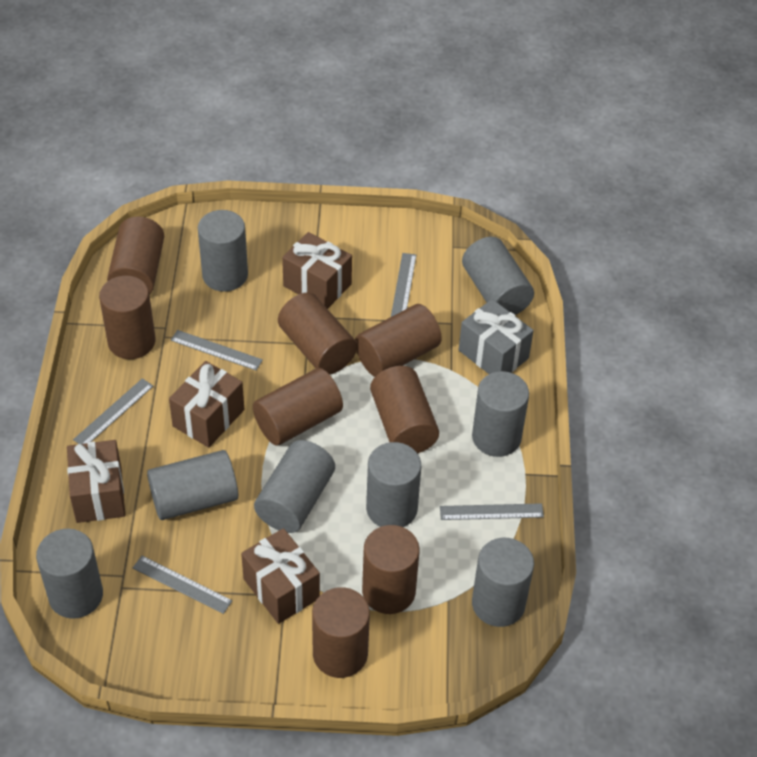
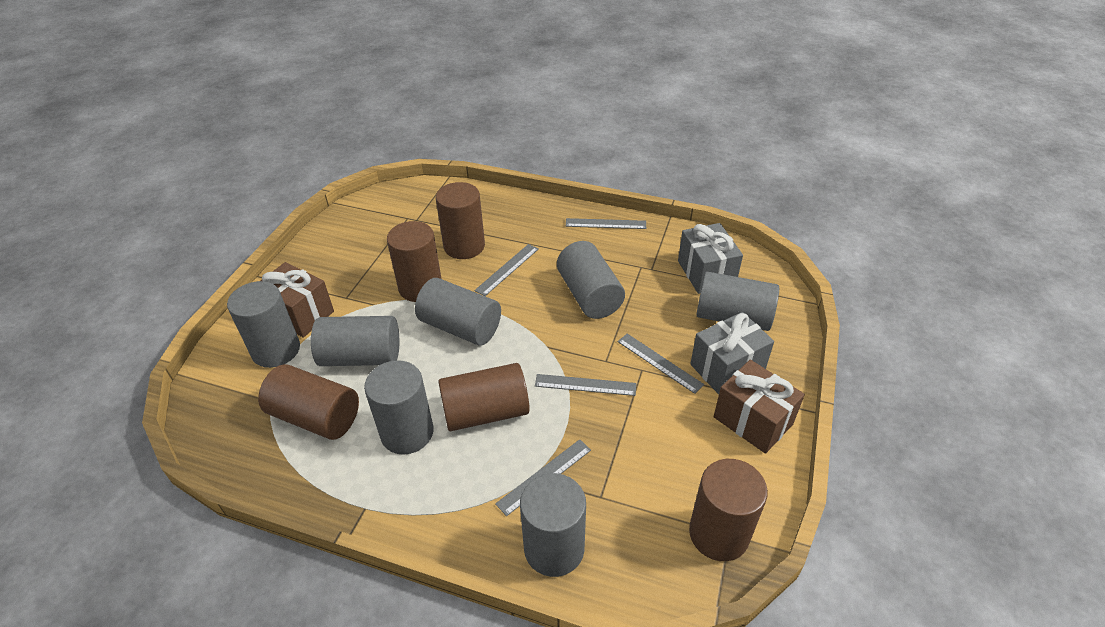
brown cylinder: 8 -> 5
brown gift: 4 -> 2
grey cylinder: 8 -> 7
grey gift: 1 -> 2

